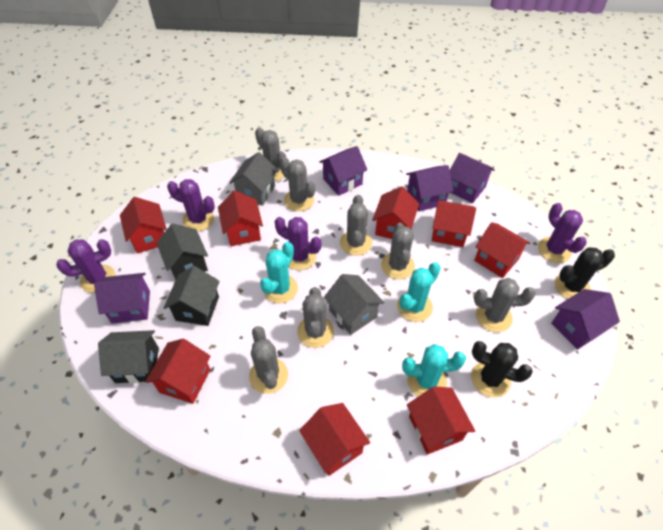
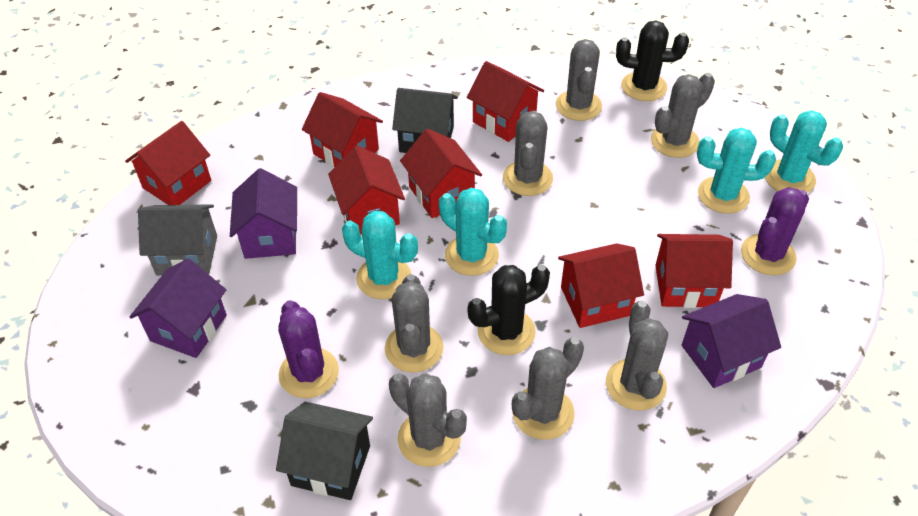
black house: 3 -> 2
grey house: 2 -> 1
purple cactus: 4 -> 2
purple house: 5 -> 3
red house: 8 -> 7
turquoise cactus: 3 -> 4

